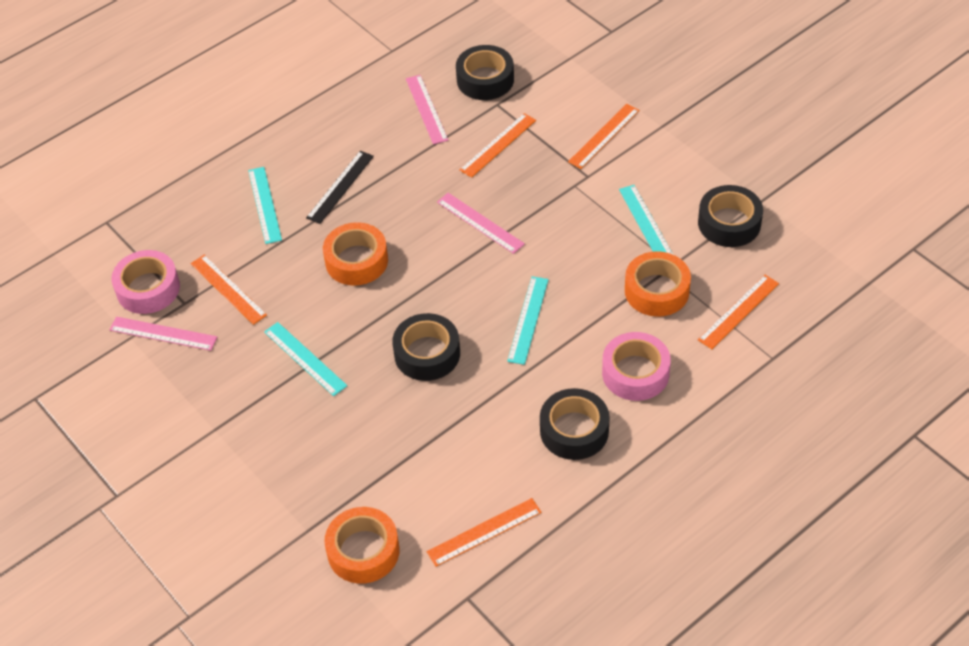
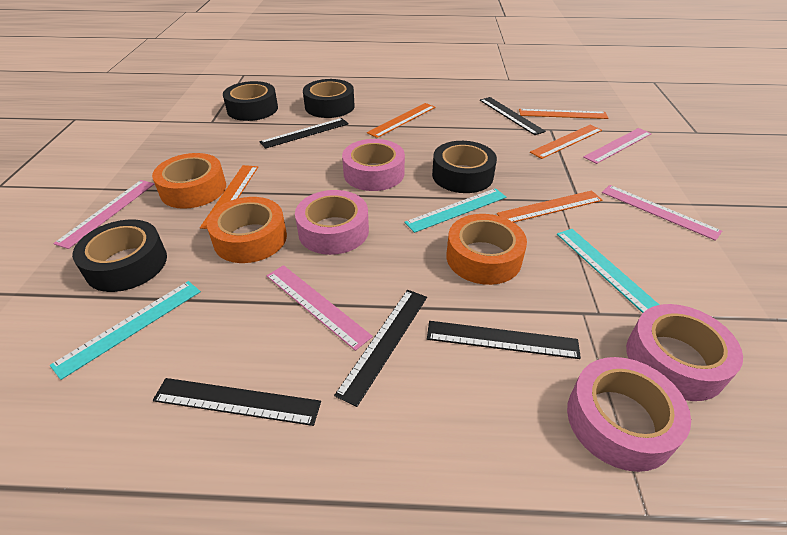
black ruler: 1 -> 5
pink ruler: 3 -> 4
pink tape: 2 -> 4
turquoise ruler: 4 -> 3

